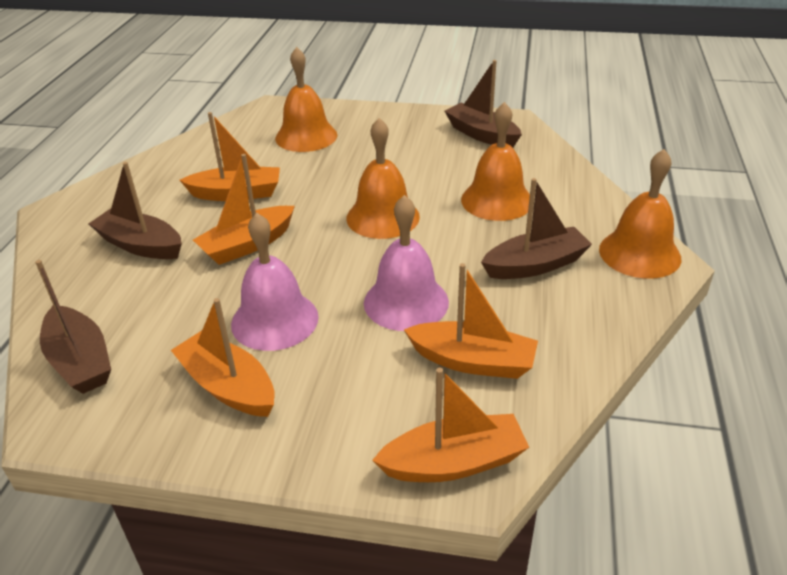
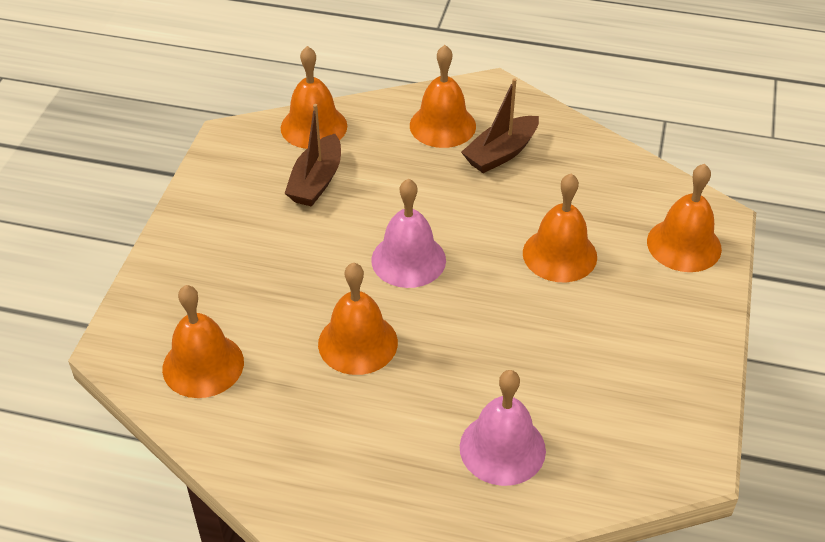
brown boat: 4 -> 2
orange bell: 4 -> 6
orange boat: 5 -> 0

